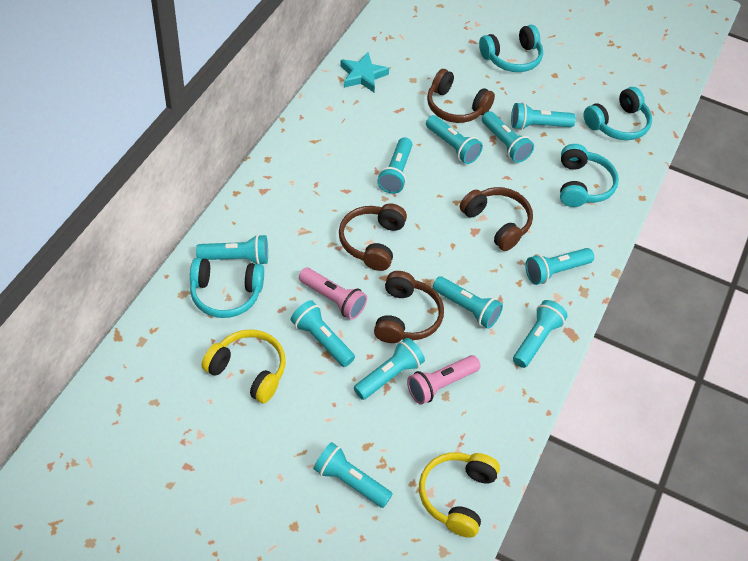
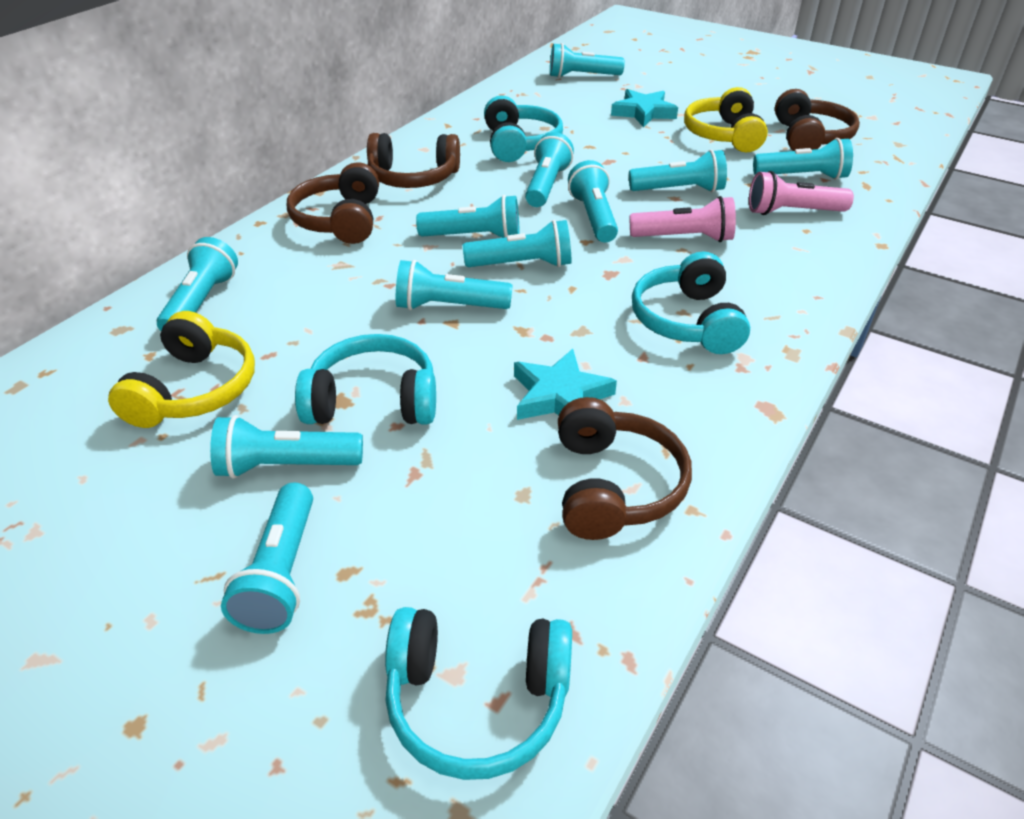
turquoise star: 1 -> 2

